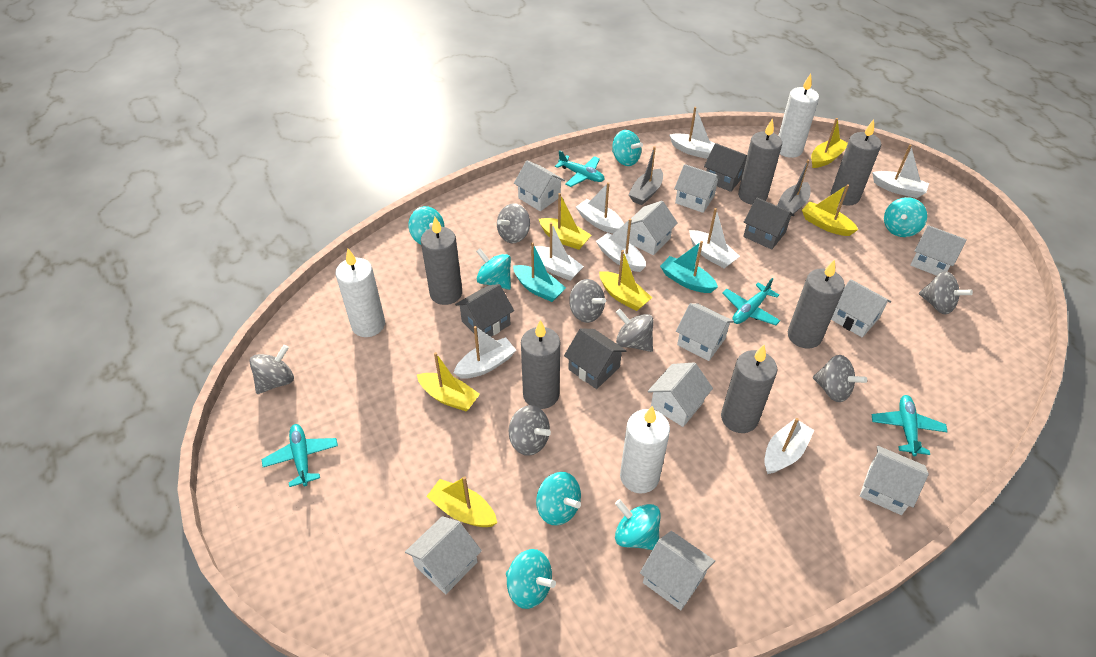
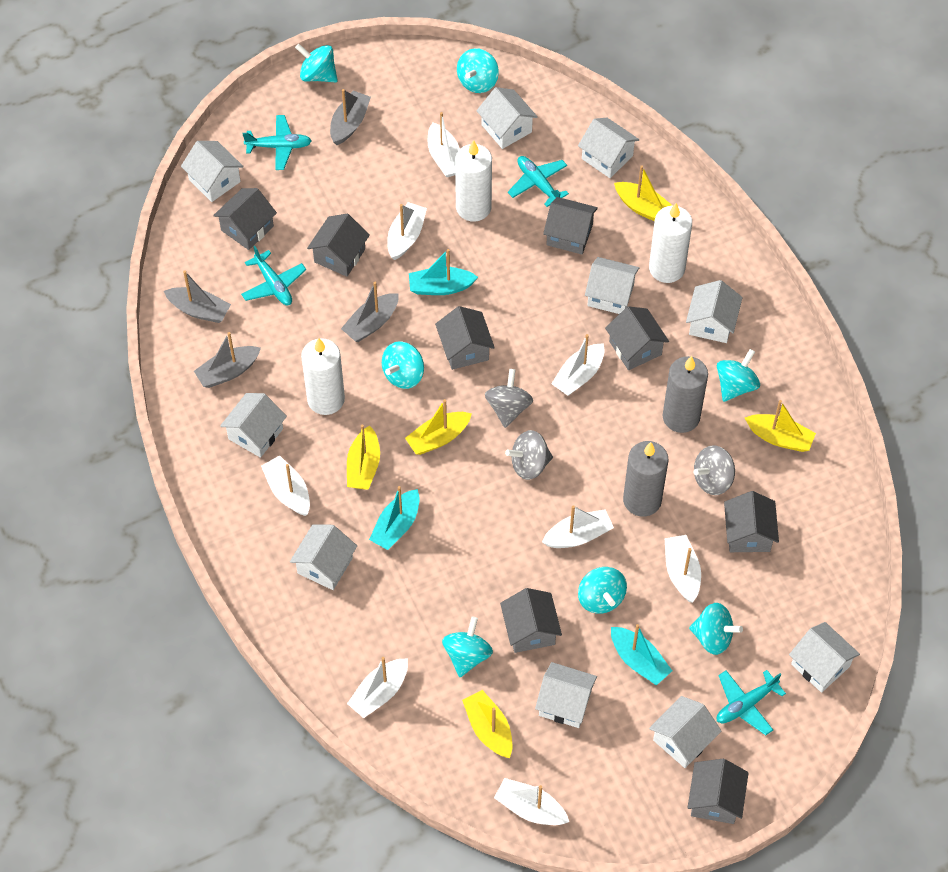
grey boat: 2 -> 4
grey candle: 6 -> 2
grey house: 4 -> 8
grey spinning top: 7 -> 3
turquoise boat: 2 -> 3
yellow boat: 6 -> 5

